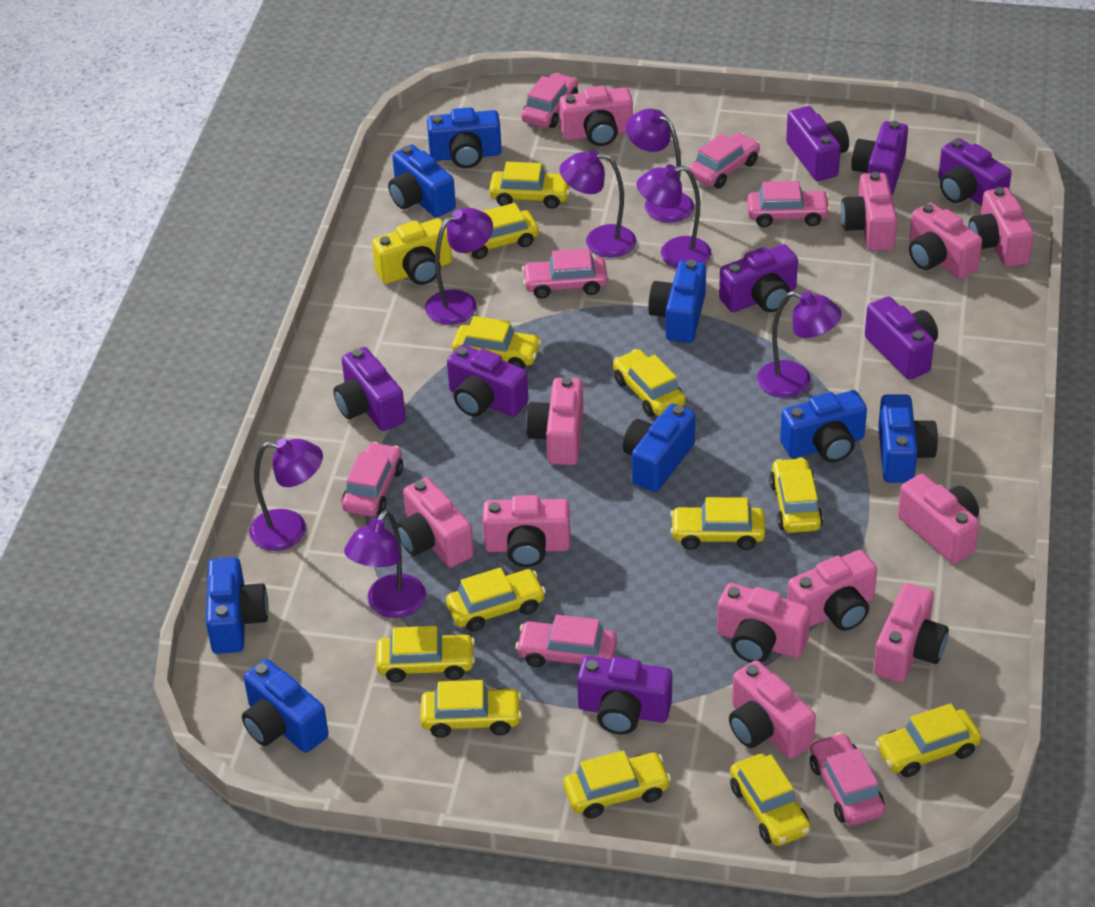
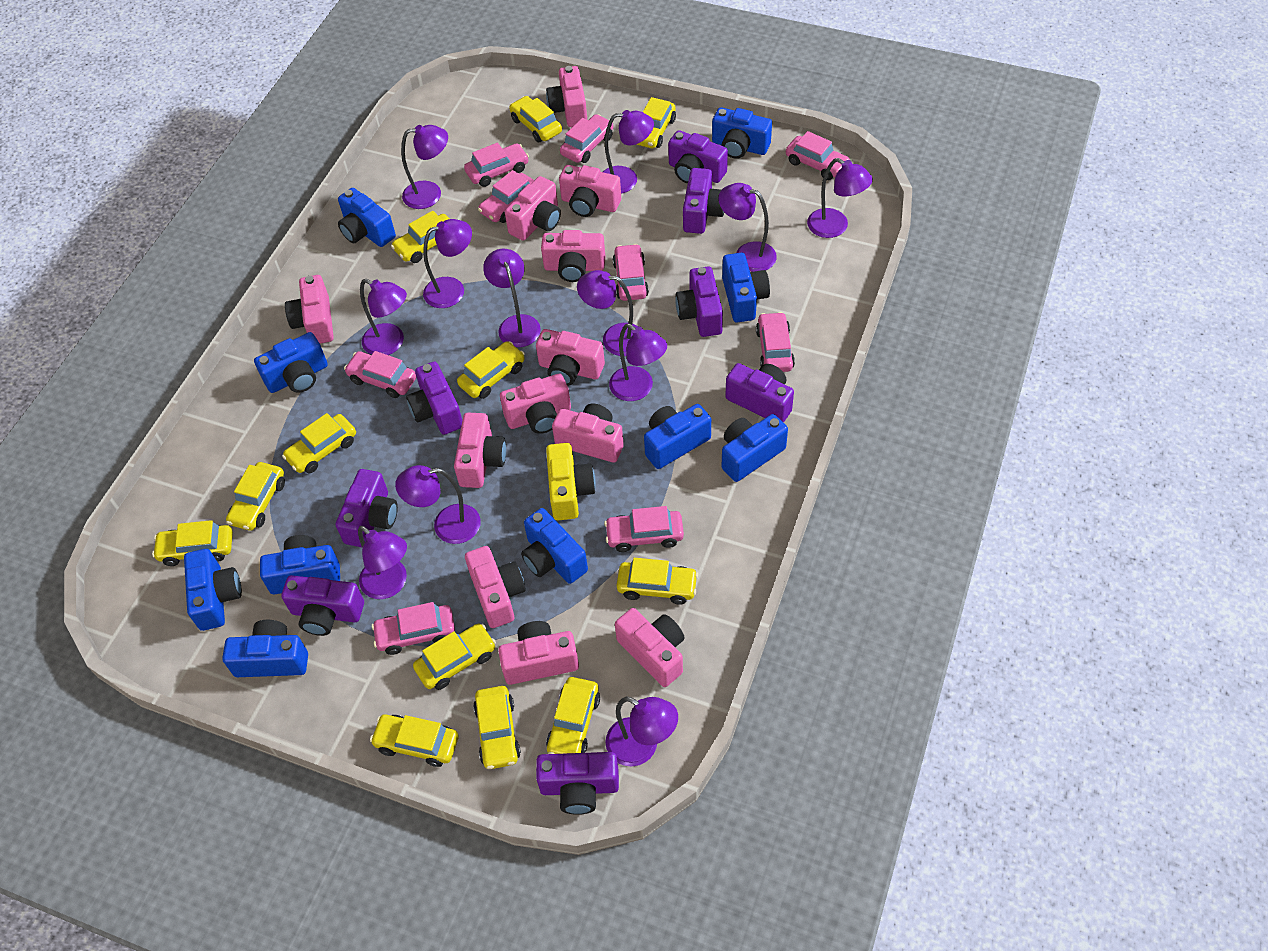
blue camera: 8 -> 10
pink car: 7 -> 9
purple lamp: 7 -> 12

